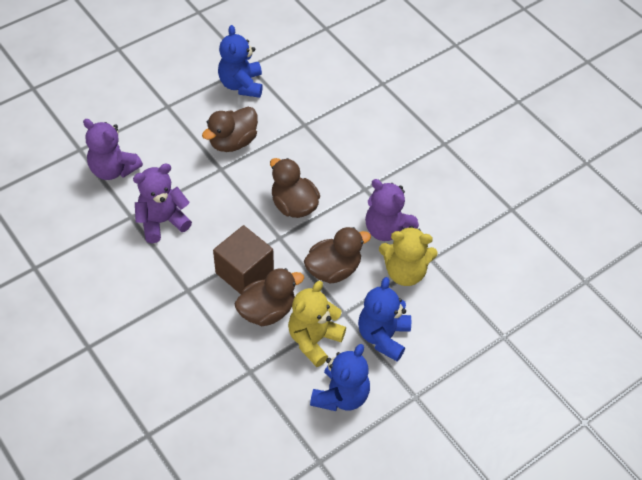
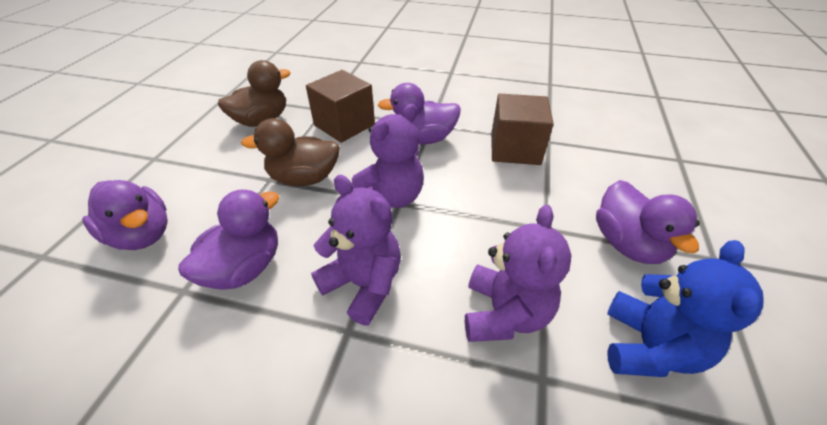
blue teddy bear: 3 -> 1
brown cube: 1 -> 2
brown duck: 4 -> 2
purple duck: 0 -> 4
yellow teddy bear: 2 -> 0

